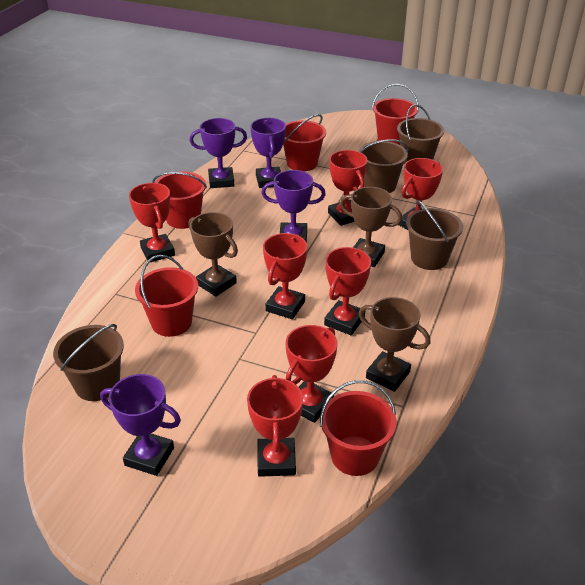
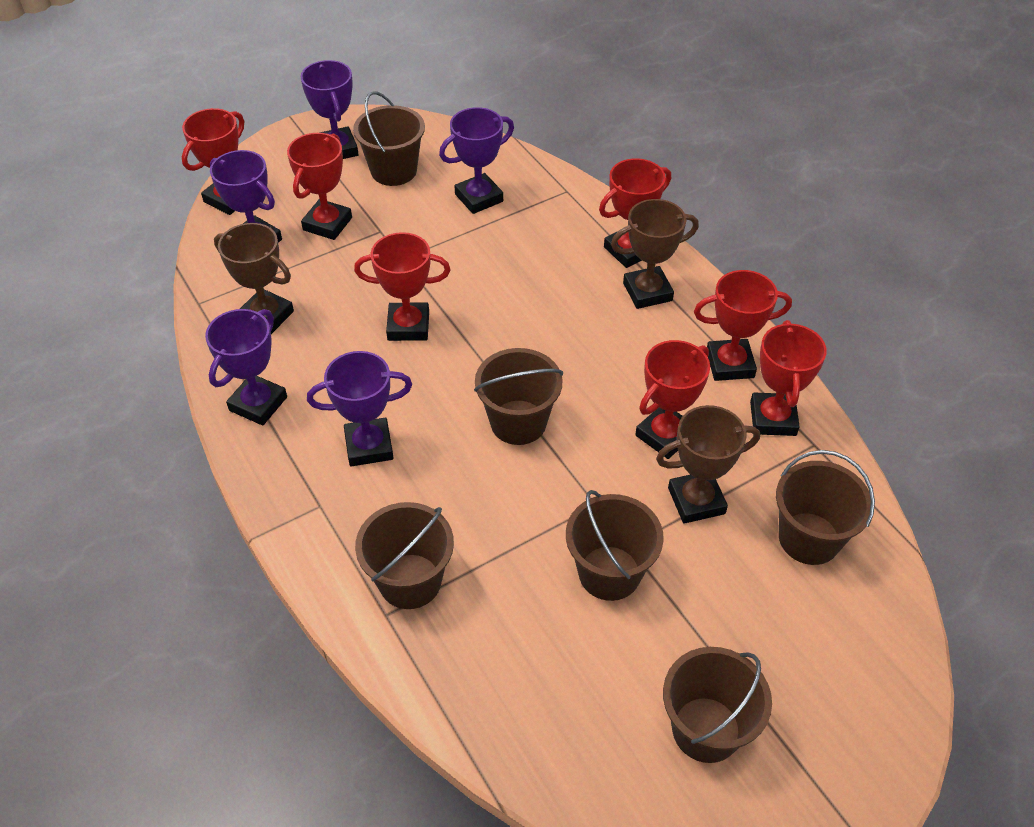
brown bucket: 4 -> 6
purple trophy: 4 -> 5
red bucket: 5 -> 0

